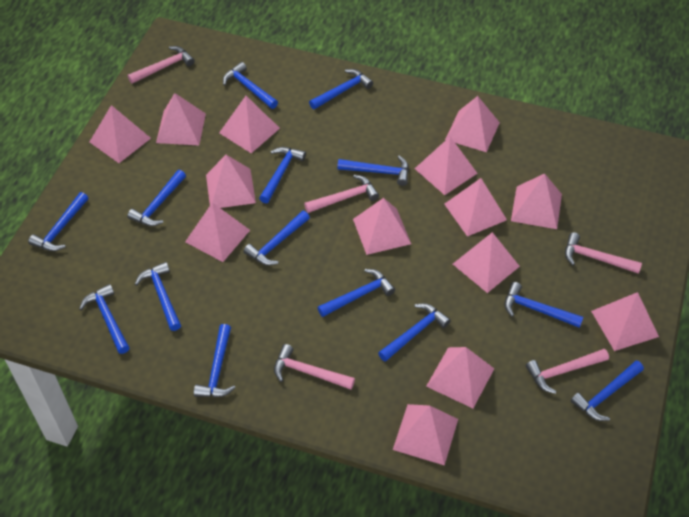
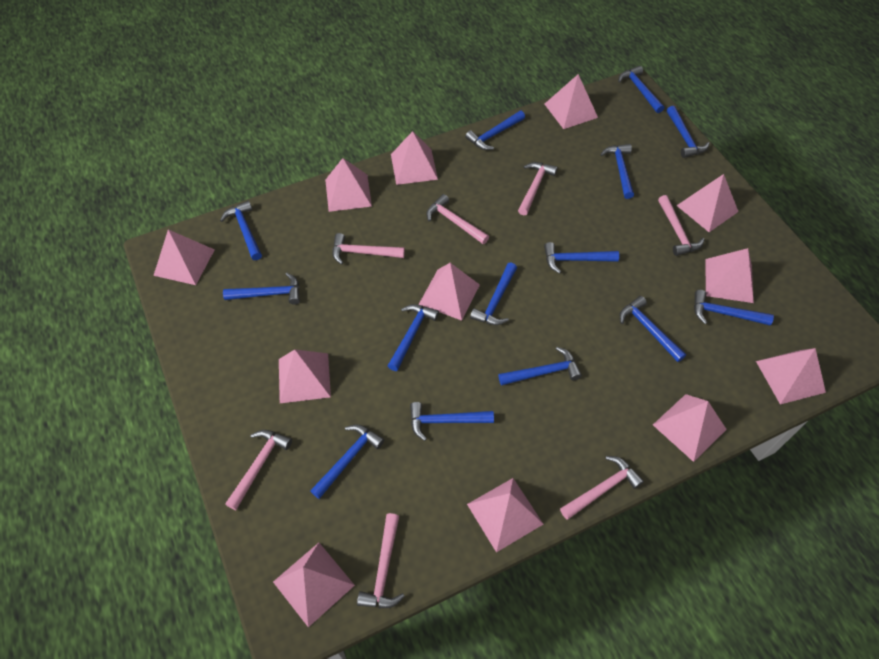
pink hammer: 5 -> 7
pink pyramid: 14 -> 12

